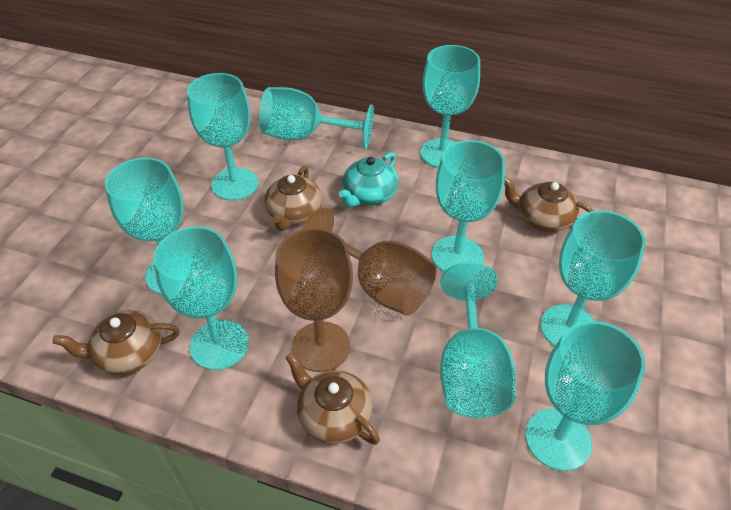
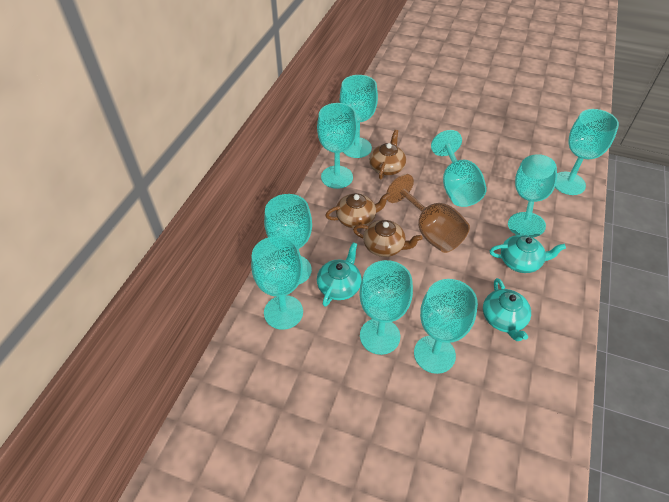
brown goblet: 2 -> 1
brown teapot: 4 -> 3
turquoise teapot: 1 -> 3

